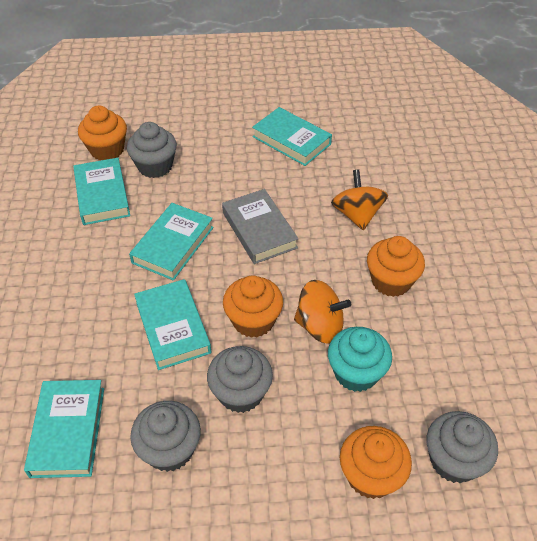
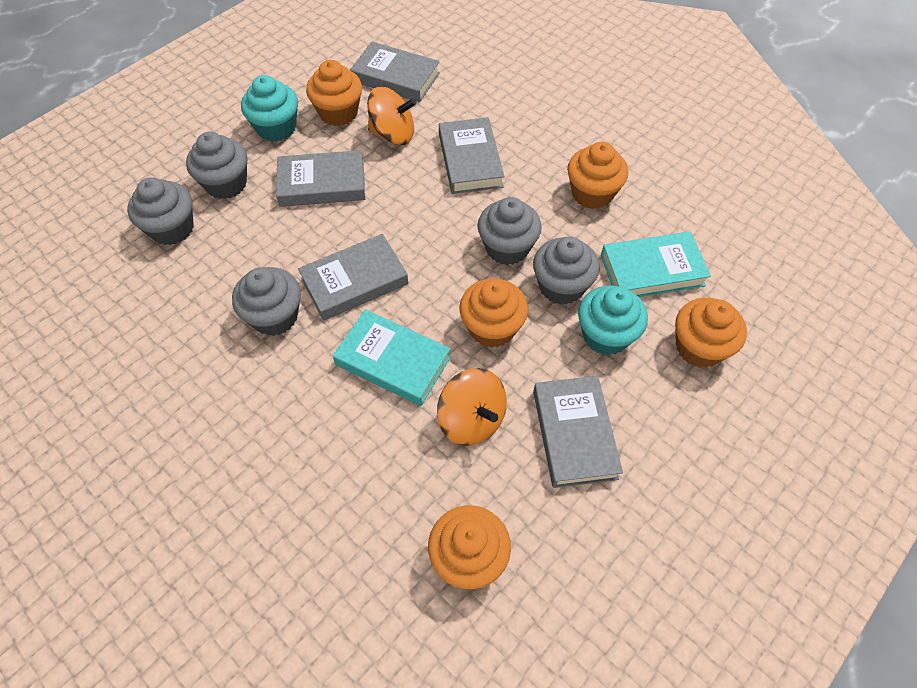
grey book: 1 -> 5
grey cupcake: 4 -> 5
orange cupcake: 4 -> 5
turquoise book: 5 -> 2
turquoise cupcake: 1 -> 2

